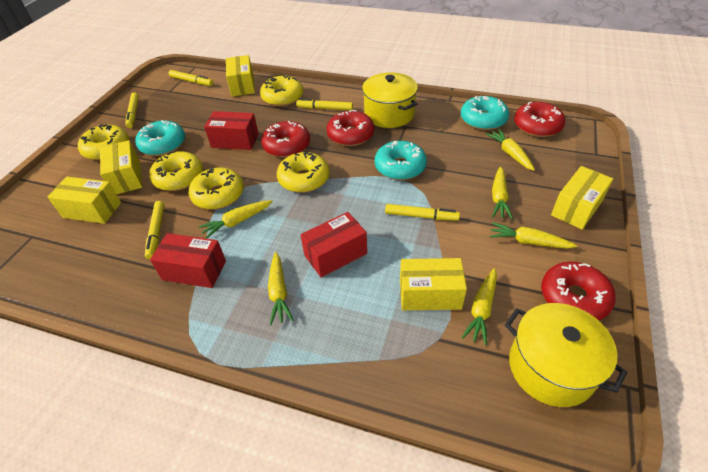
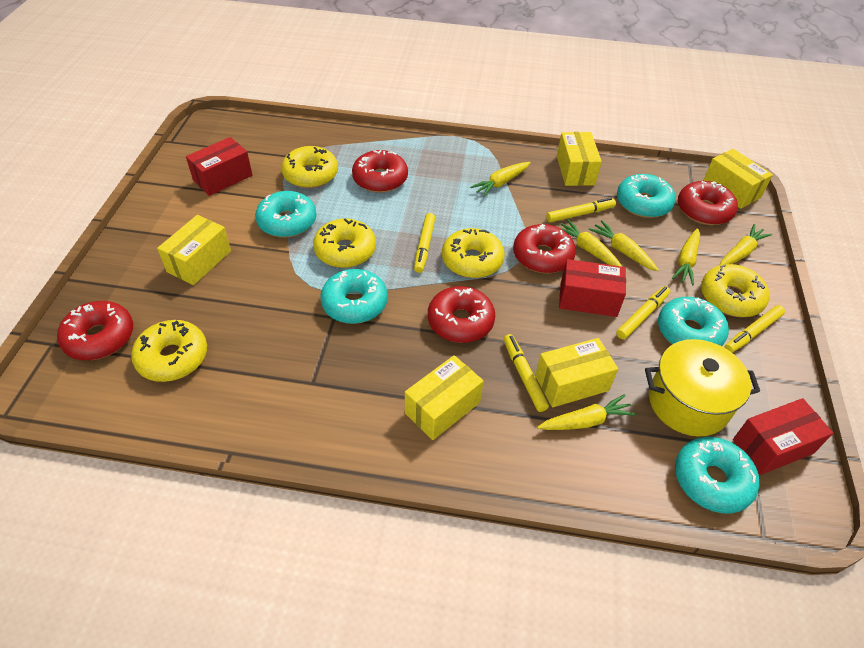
red donut: 4 -> 5
turquoise donut: 3 -> 5
yellow pot: 2 -> 1

